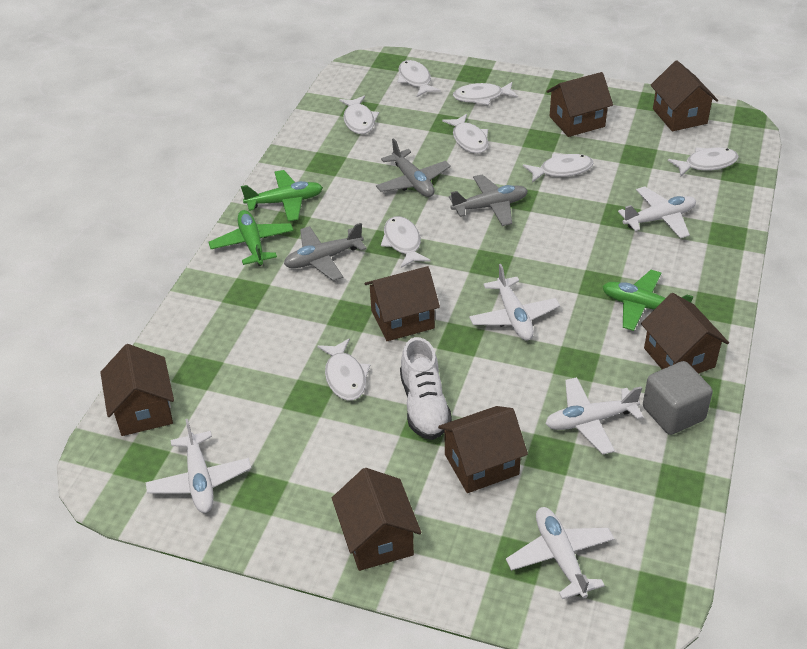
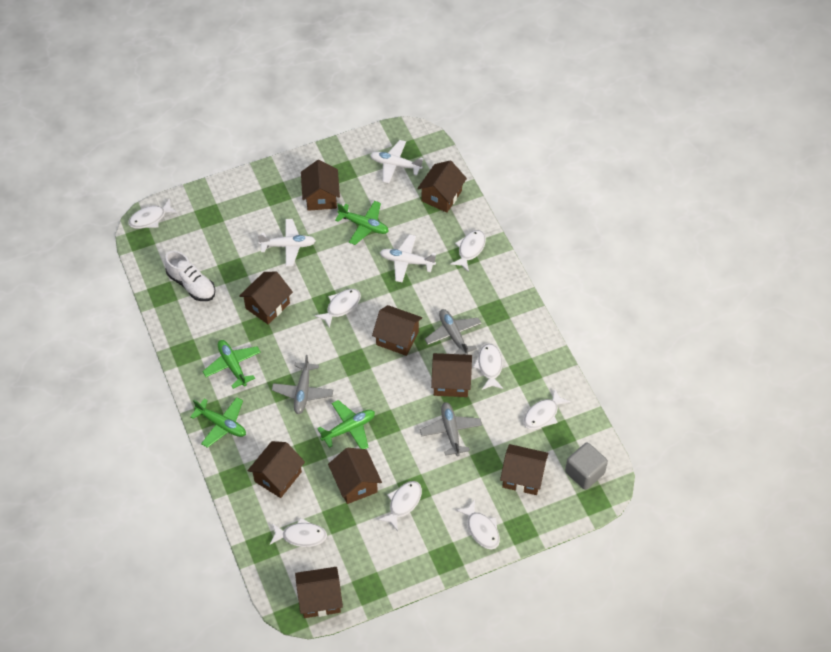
brown house: 7 -> 9
green plane: 3 -> 4
white plane: 5 -> 3

